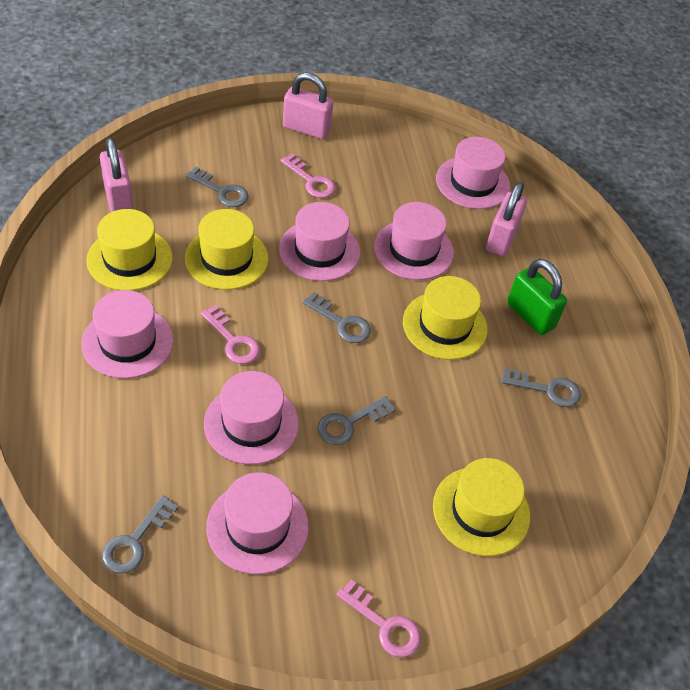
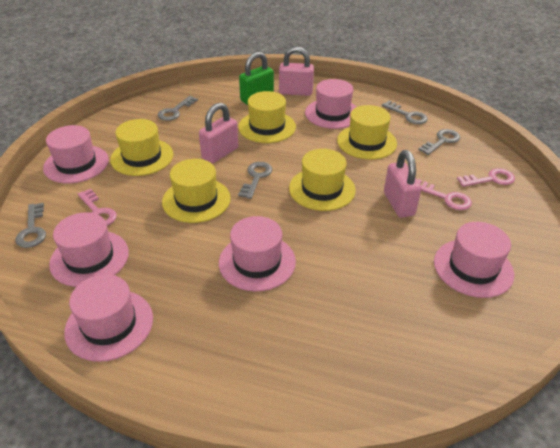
yellow hat: 4 -> 5

